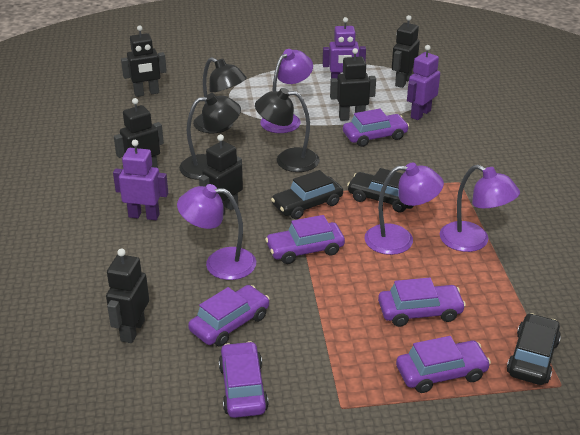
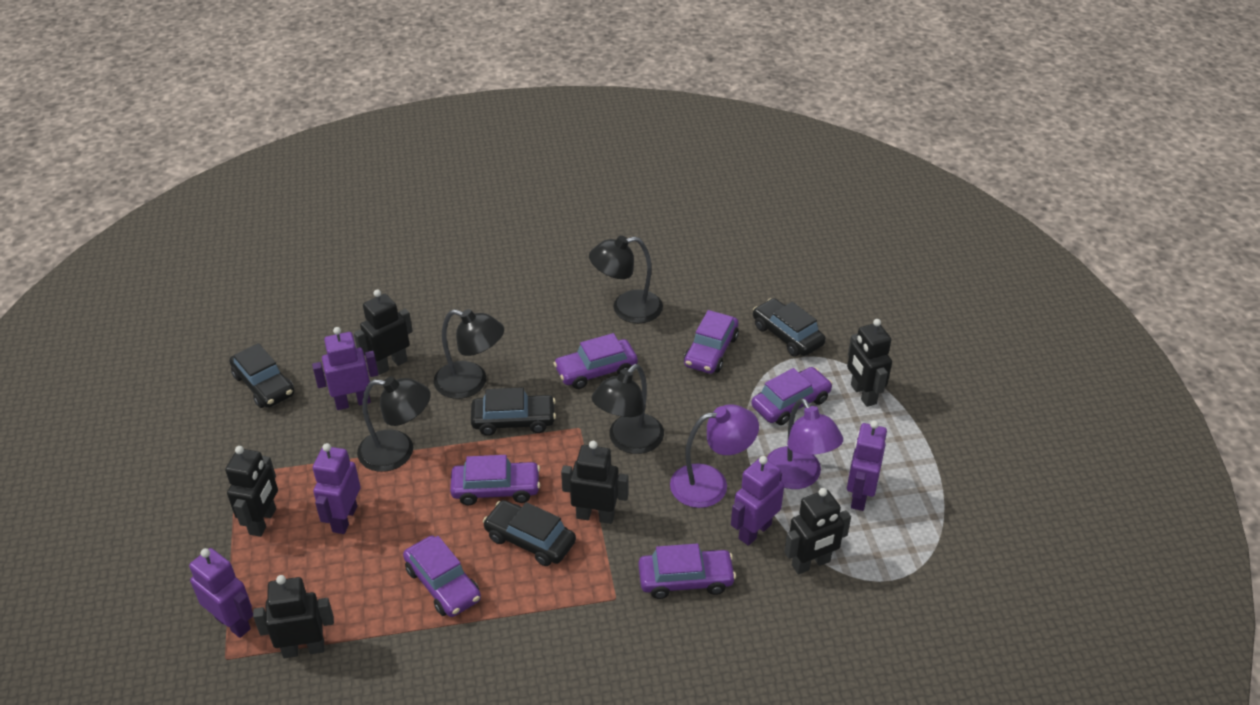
black car: 3 -> 4
black lamp: 3 -> 4
purple lamp: 4 -> 2
purple robot: 3 -> 5

